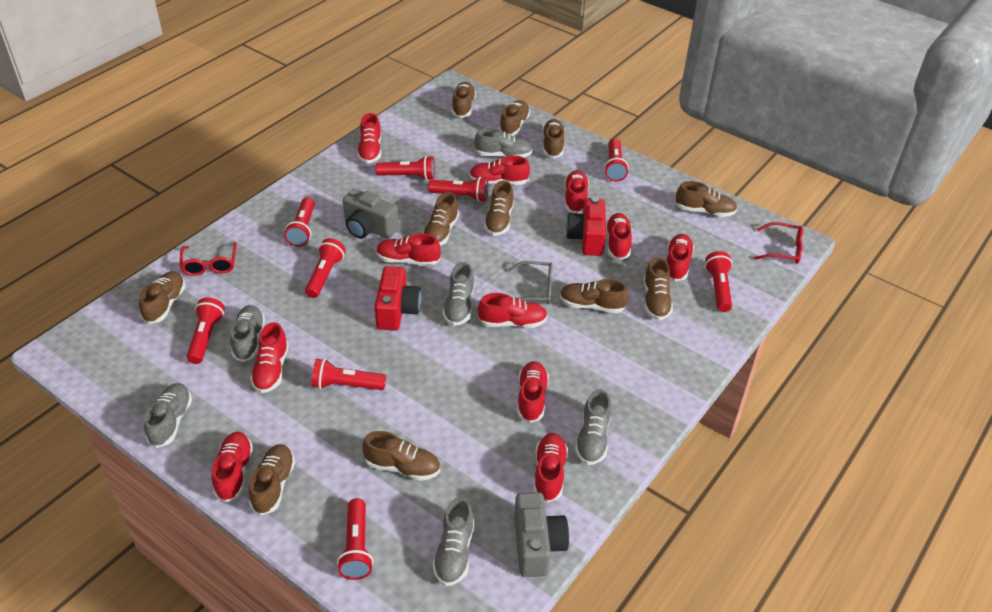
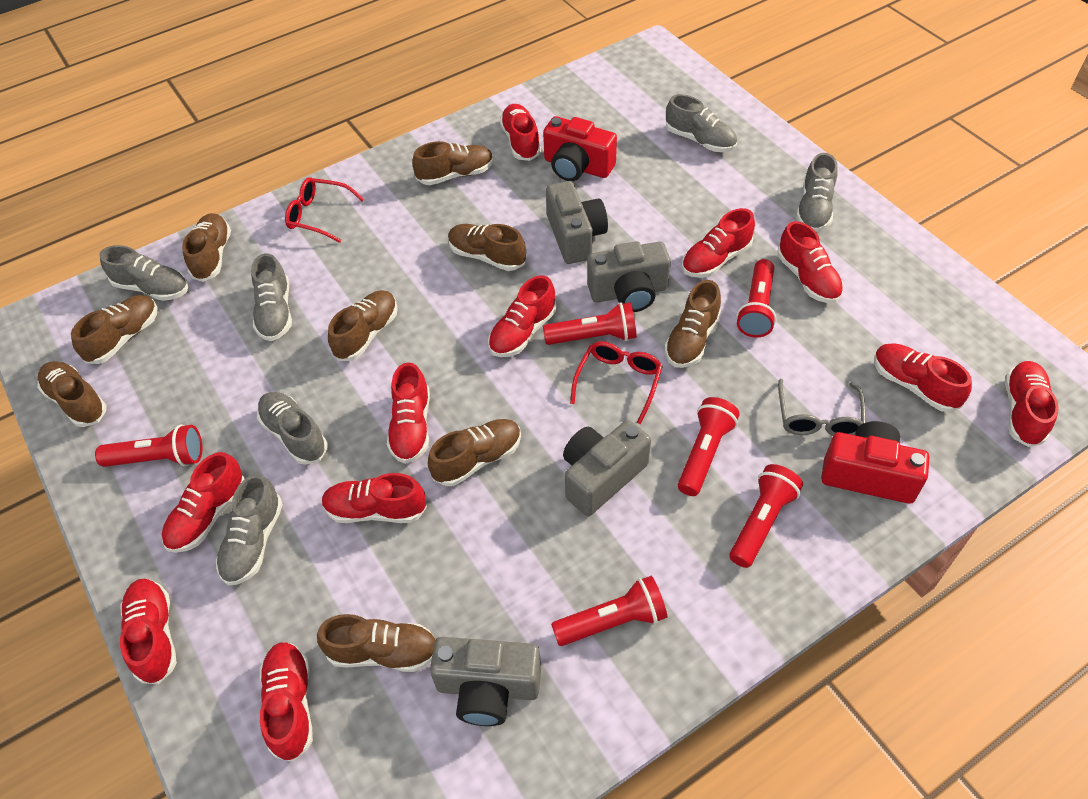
brown shoe: 11 -> 9
grey camera: 2 -> 4
red flashlight: 9 -> 6

